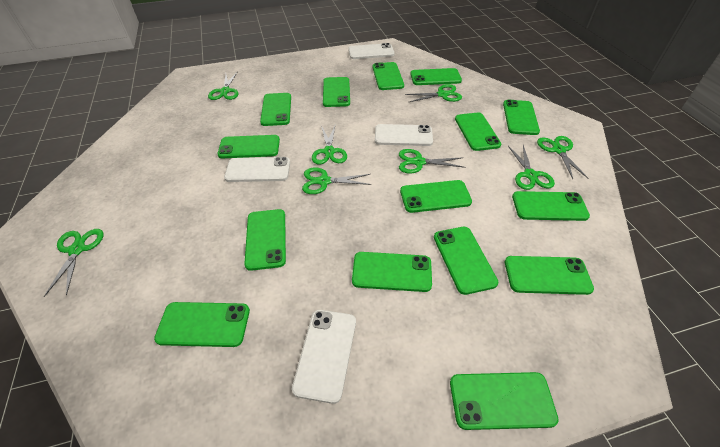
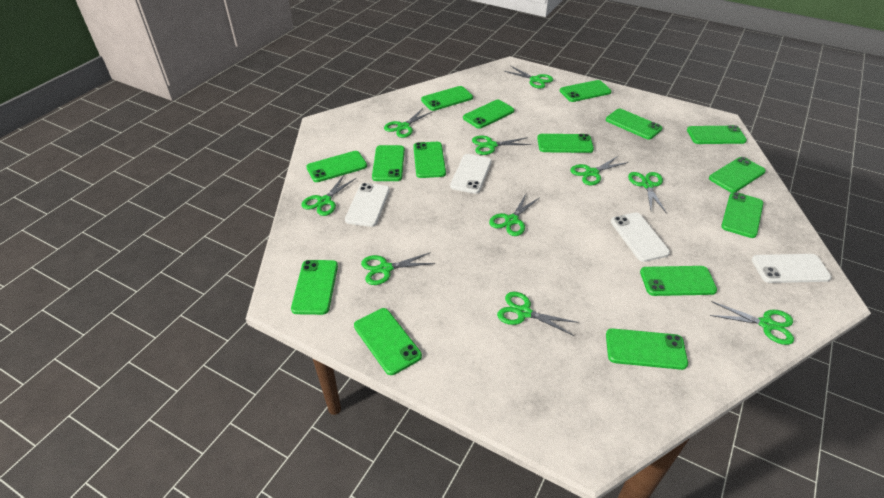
green scissors: 8 -> 10

